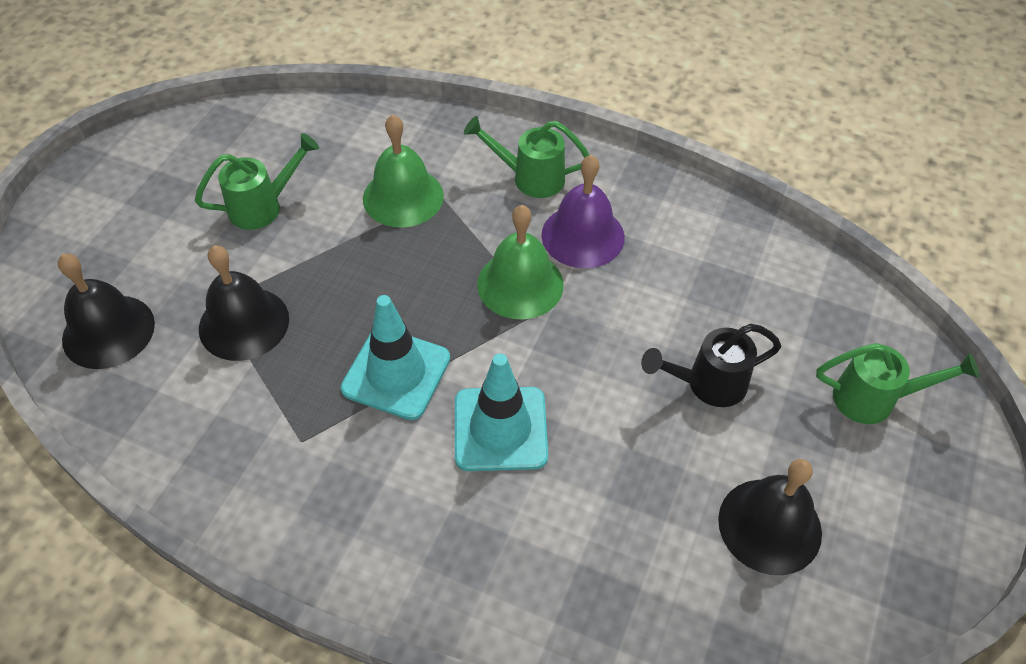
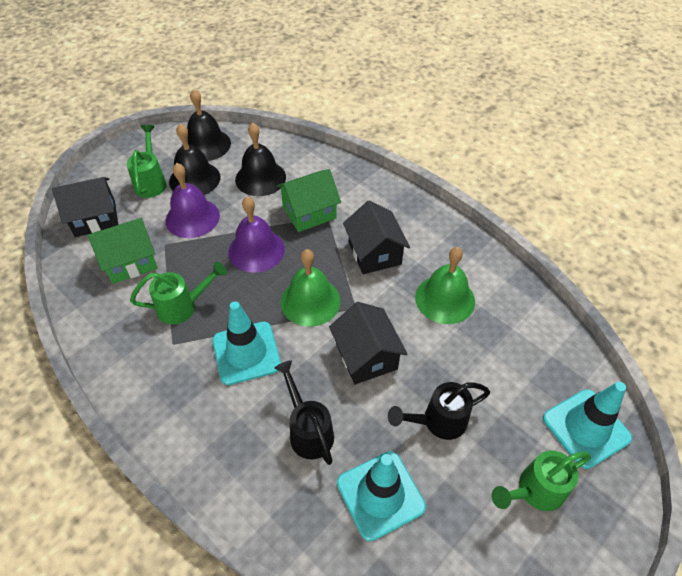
black house: 0 -> 3
black watering can: 1 -> 2
green house: 0 -> 2
purple bell: 1 -> 2
turquoise traffic cone: 2 -> 3

